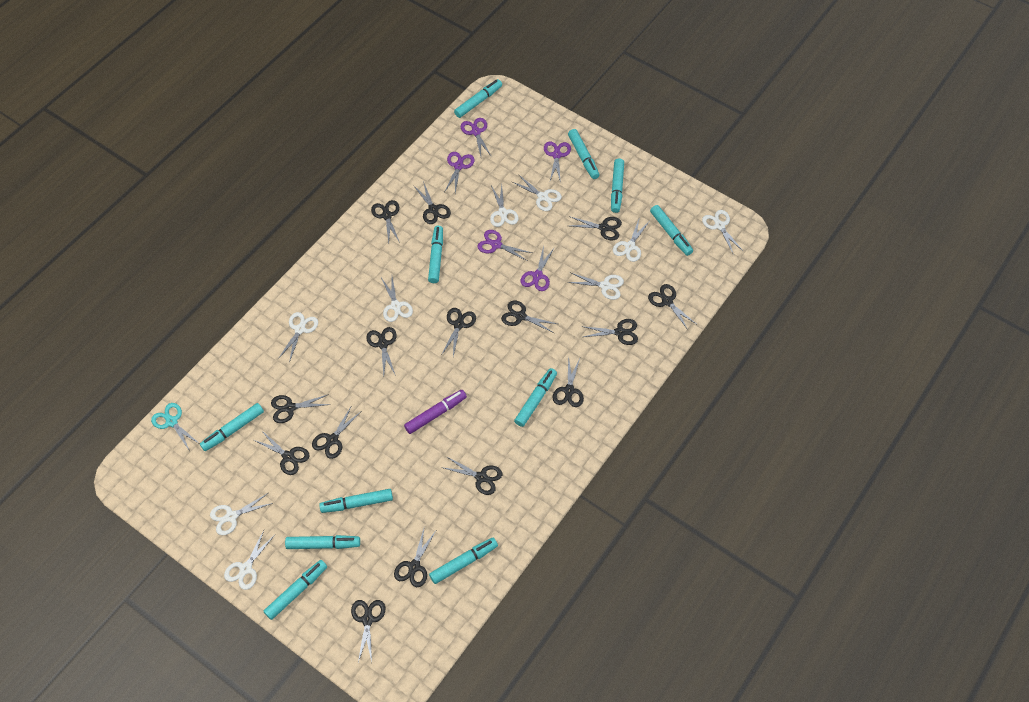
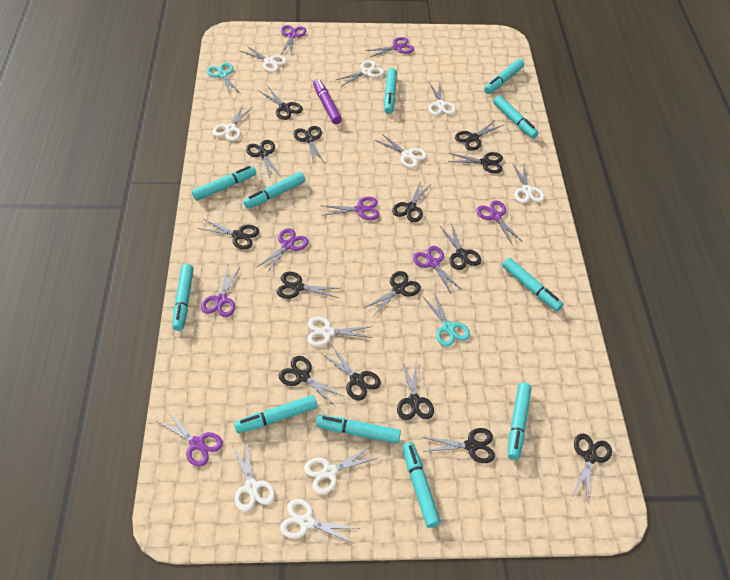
purple scissors: 5 -> 8
turquoise scissors: 1 -> 2
white scissors: 9 -> 10

